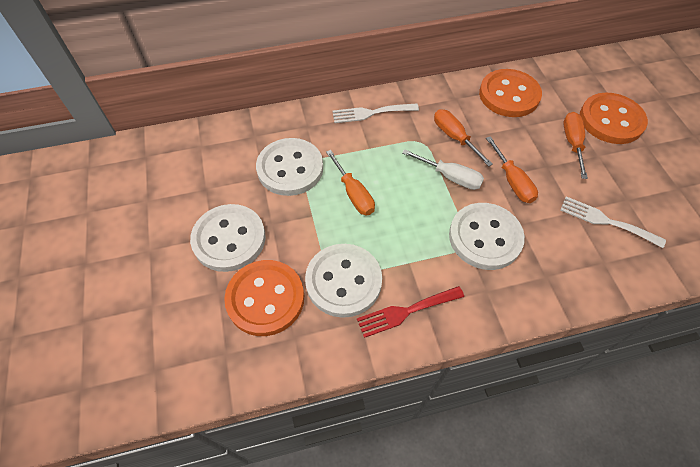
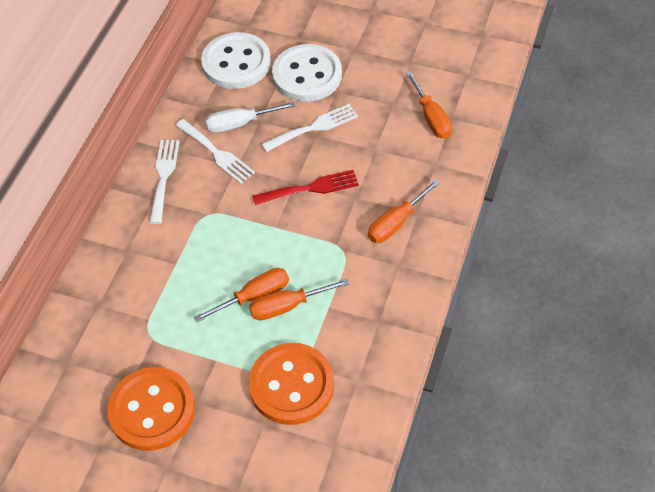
orange button: 3 -> 2
white button: 4 -> 2
white fork: 2 -> 3

